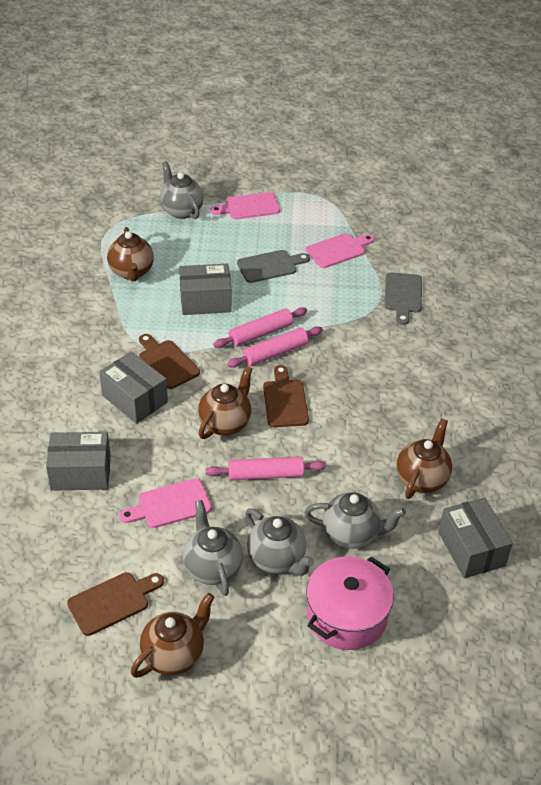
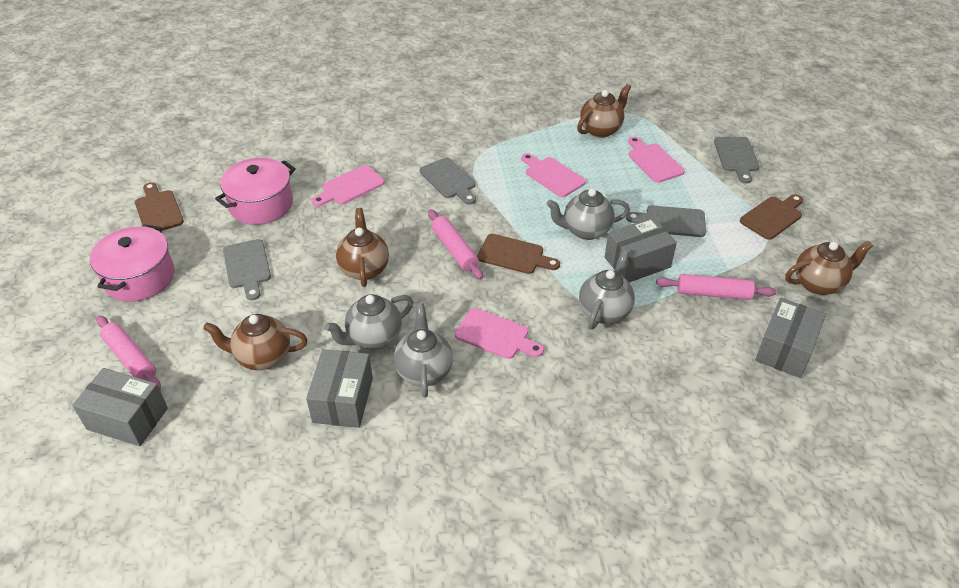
grey cutting board: 2 -> 4
pink cutting board: 3 -> 4
pink pot: 1 -> 2

